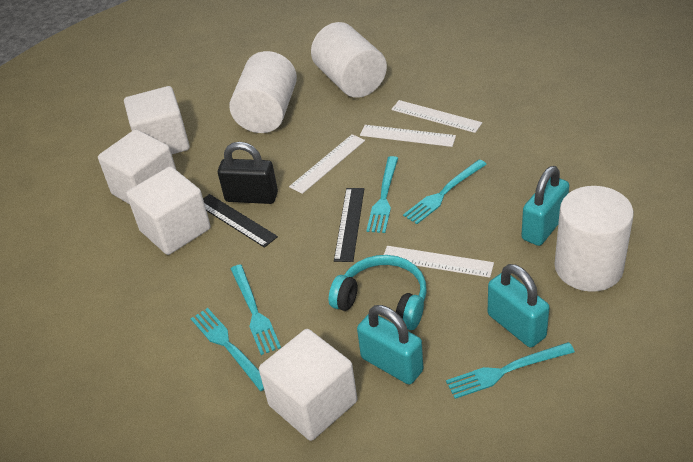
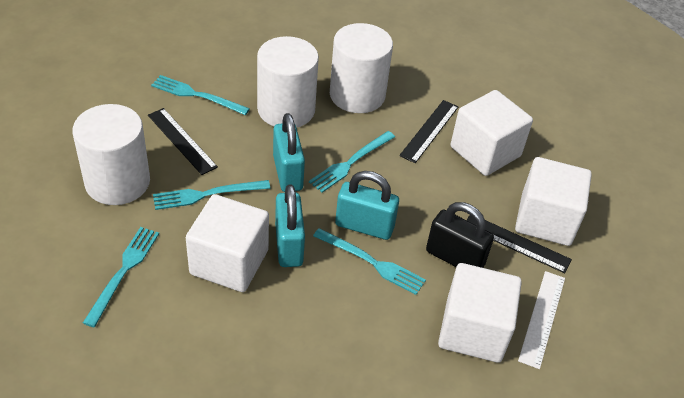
black ruler: 2 -> 3
turquoise headphones: 1 -> 0
white ruler: 4 -> 1

